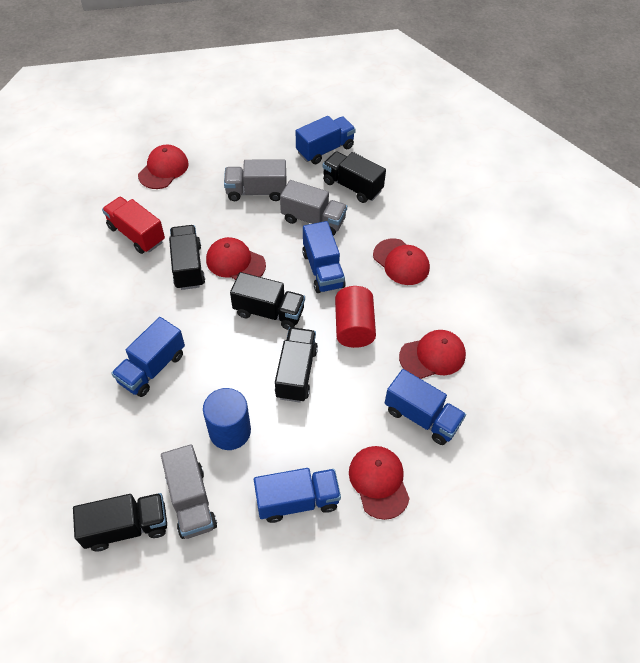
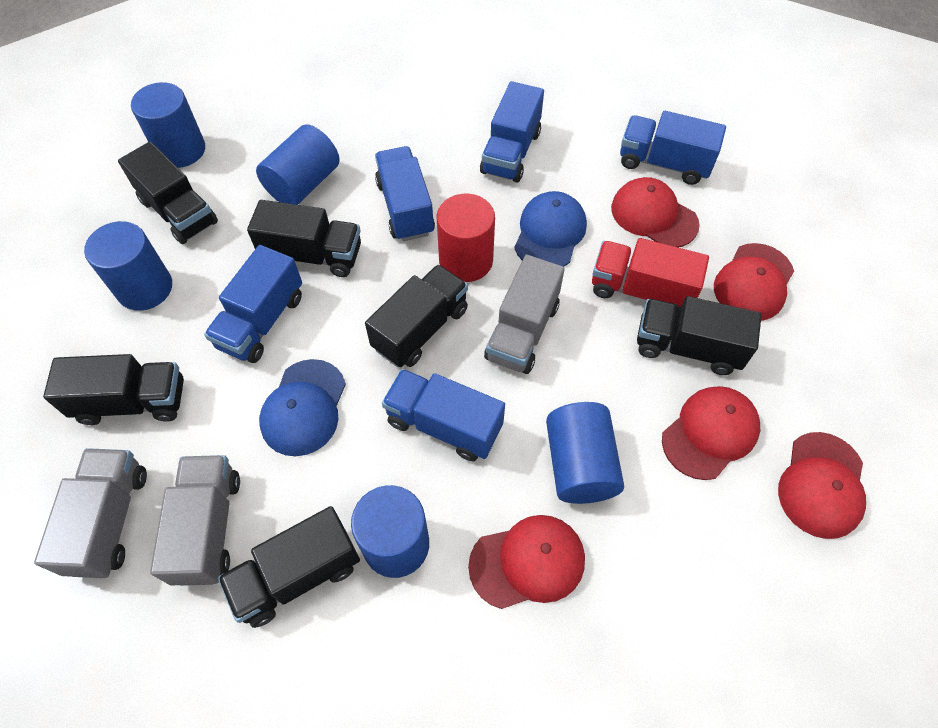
black truck: 5 -> 6
blue cap: 0 -> 2
blue cylinder: 1 -> 5

